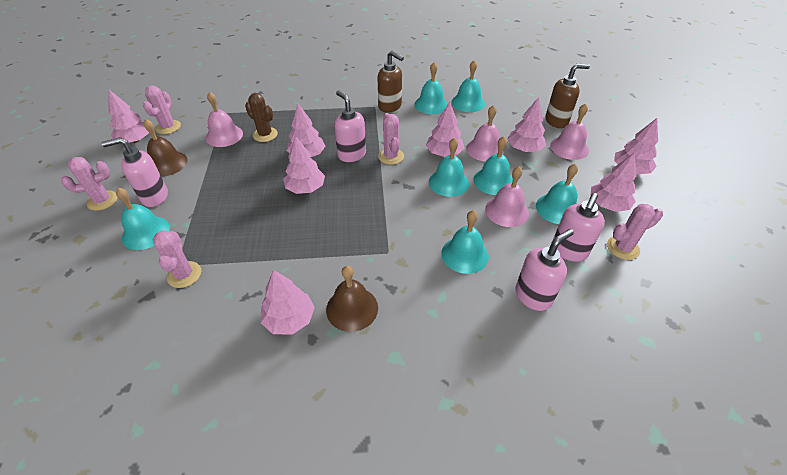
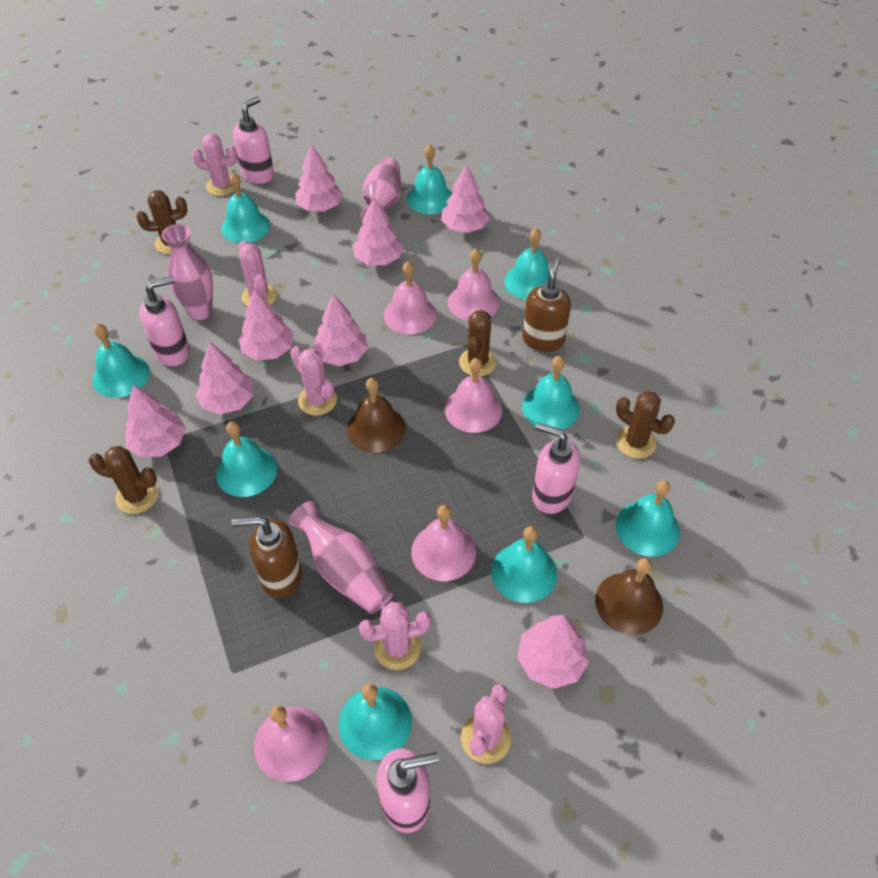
brown cactus: 1 -> 4
pink bell: 4 -> 5
pink vase: 0 -> 3
turquoise bell: 7 -> 9

